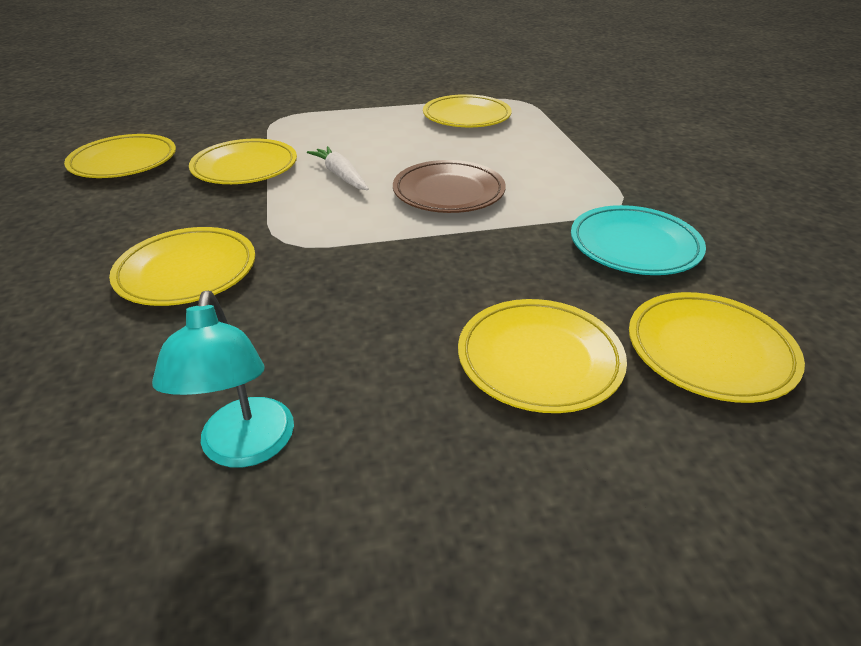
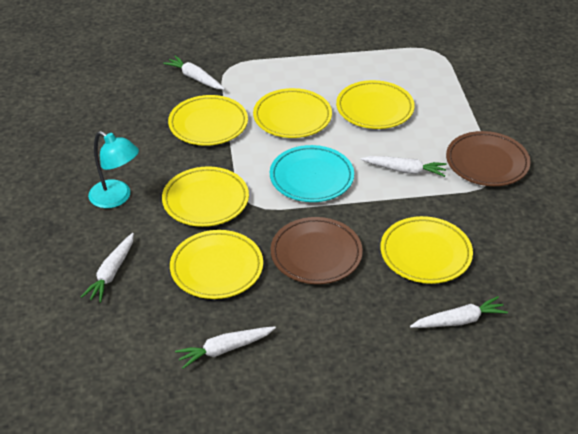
brown plate: 1 -> 2
white carrot: 1 -> 5

